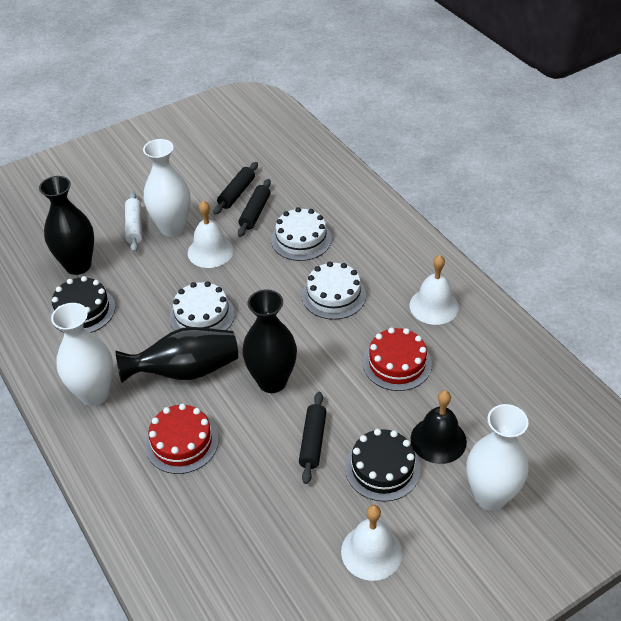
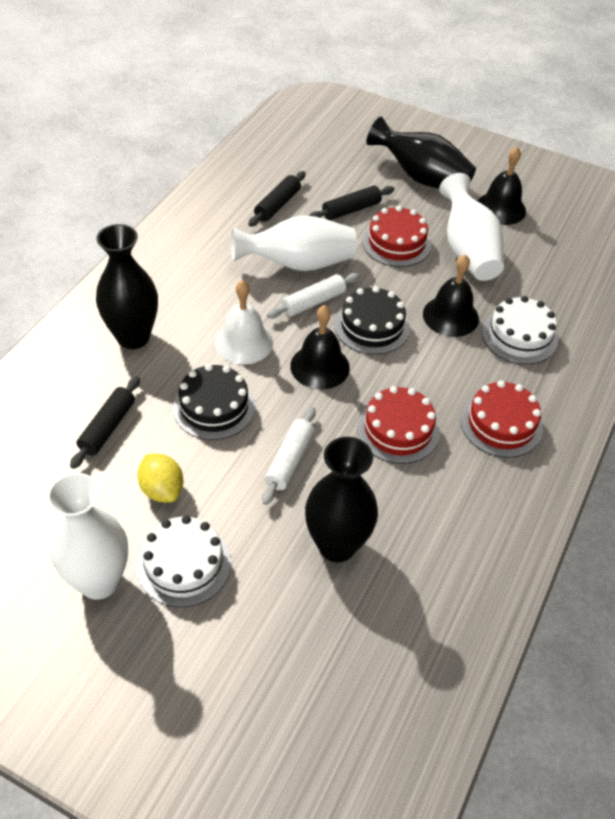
black bell: 1 -> 3
red cake: 2 -> 3
white bell: 3 -> 1
white cake: 3 -> 2
white rolling pin: 1 -> 2
yellow lemon: 0 -> 1

